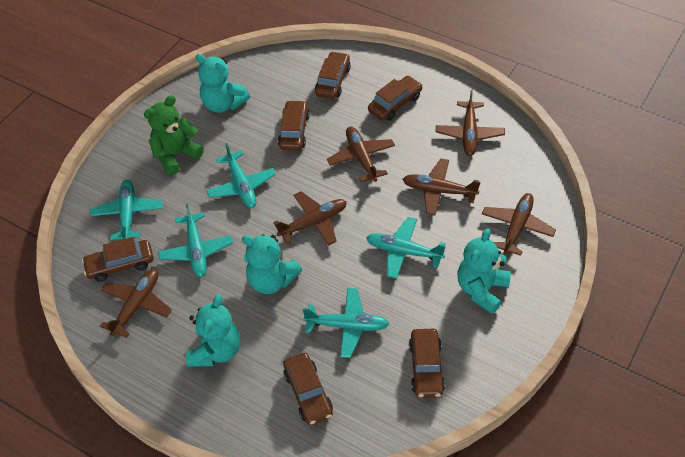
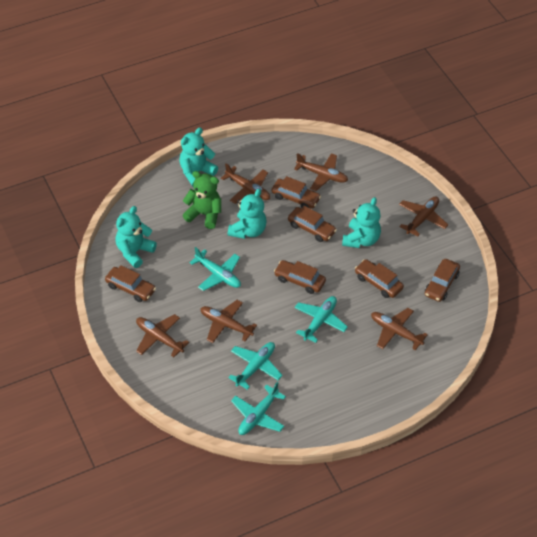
turquoise plane: 5 -> 4

